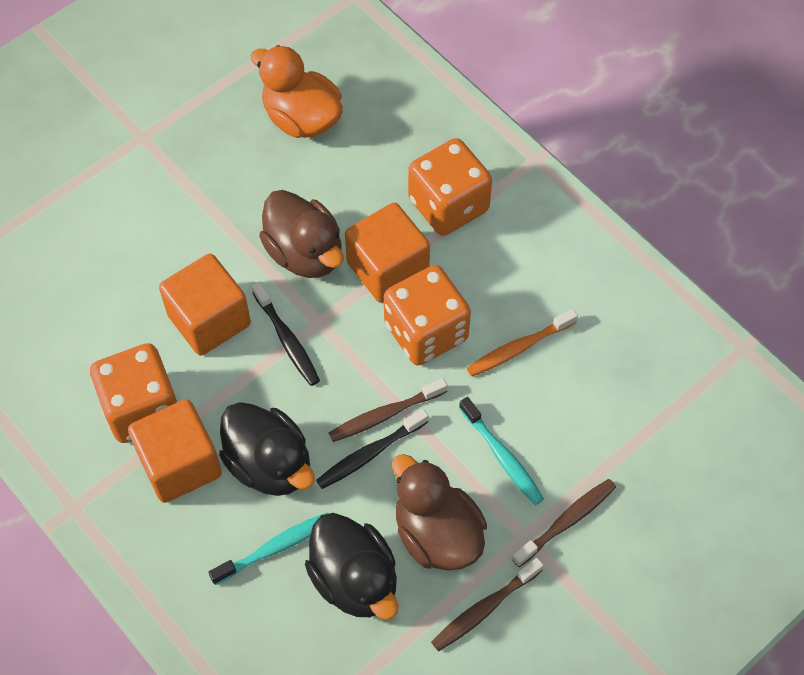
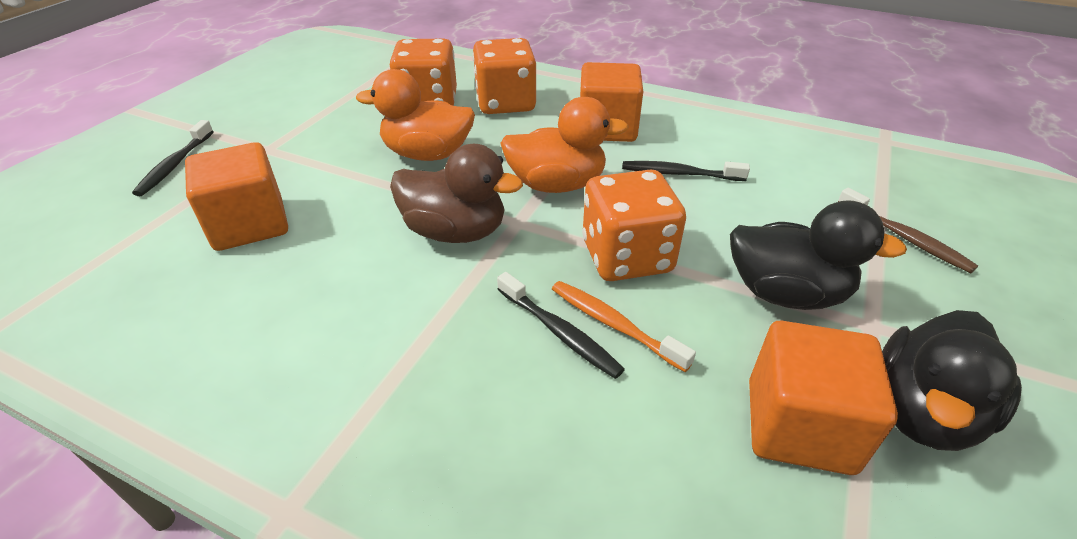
black toothbrush: 2 -> 3
brown duck: 2 -> 1
brown toothbrush: 3 -> 1
orange duck: 1 -> 2
turquoise toothbrush: 2 -> 0

